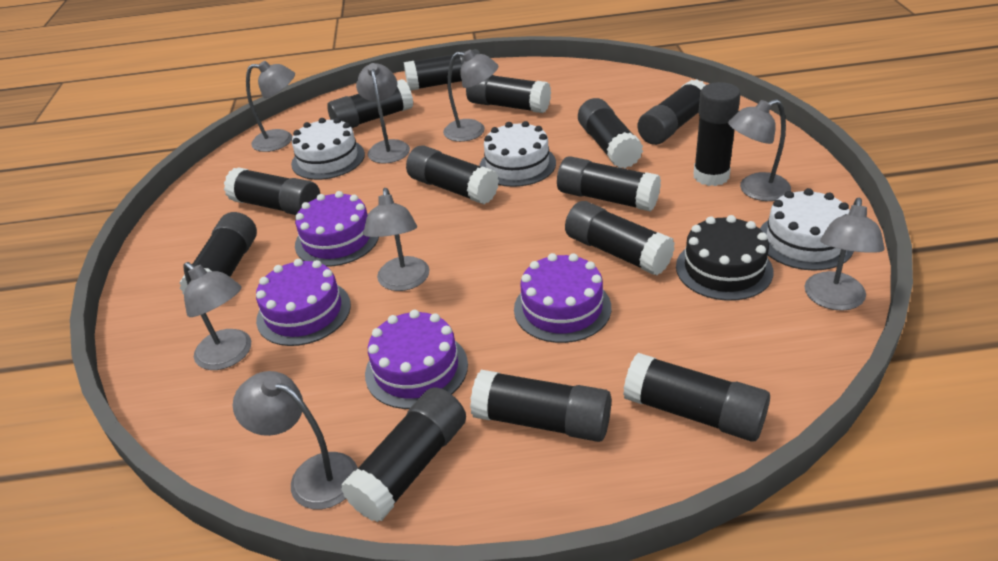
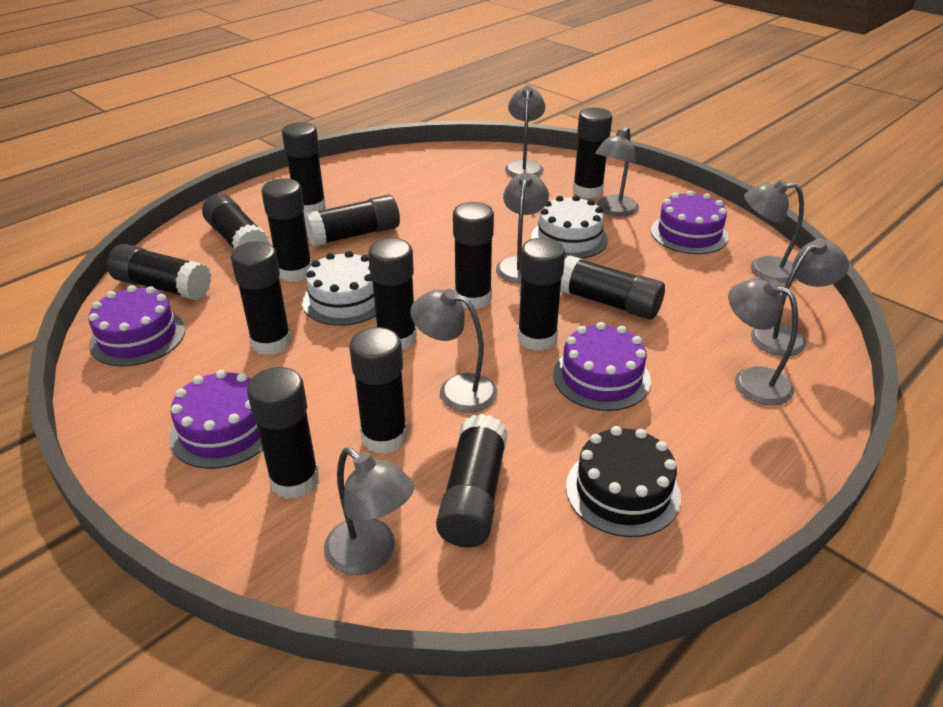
white cake: 3 -> 2

